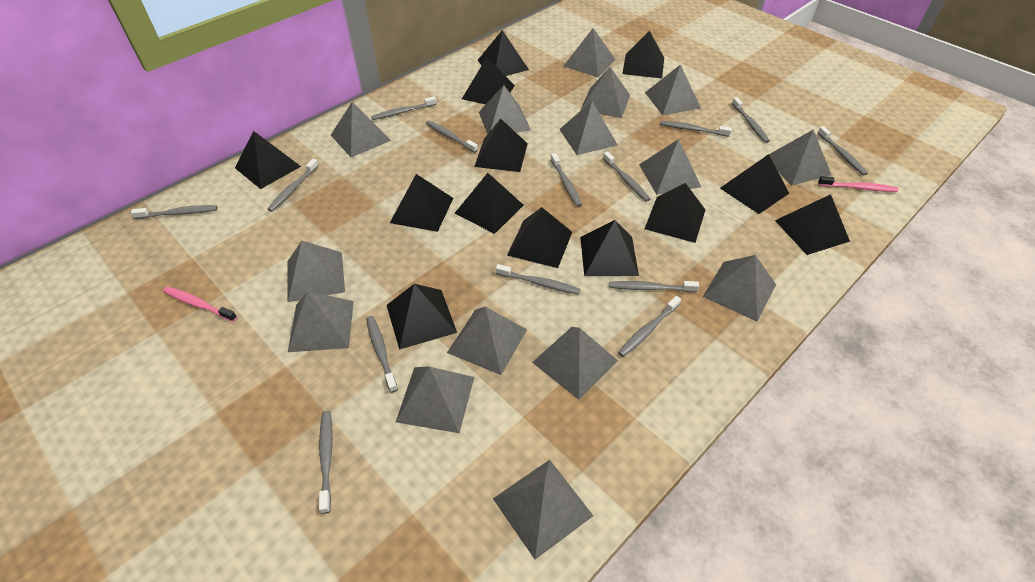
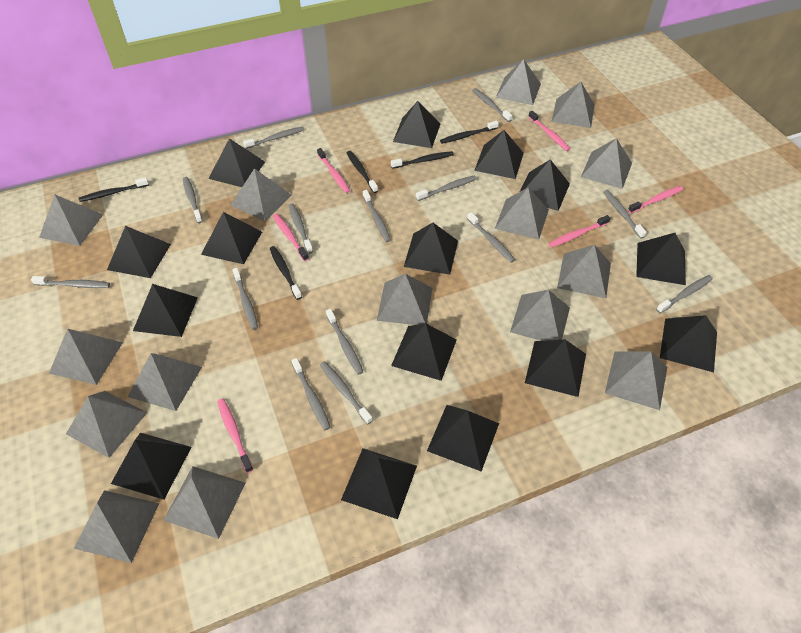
black pyramid: 13 -> 15
black toothbrush: 0 -> 5
pink toothbrush: 2 -> 6

